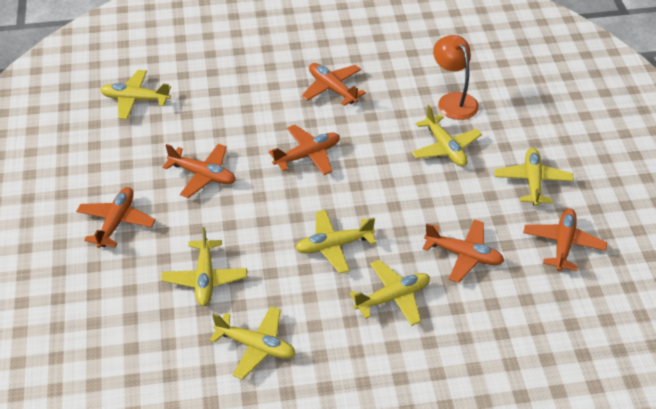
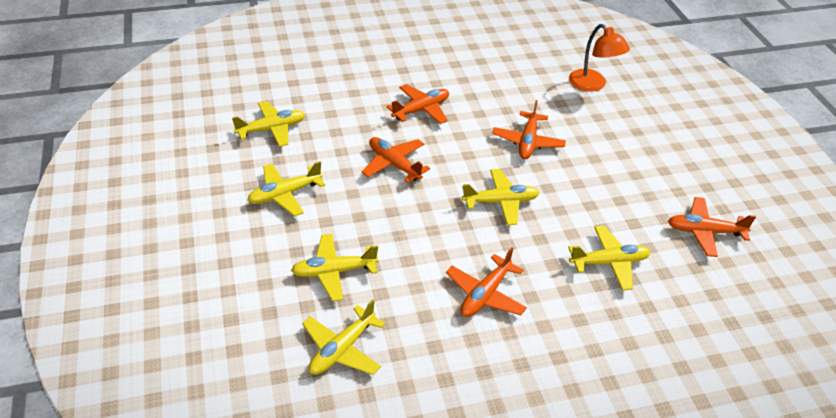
orange plane: 6 -> 5
yellow plane: 7 -> 6

